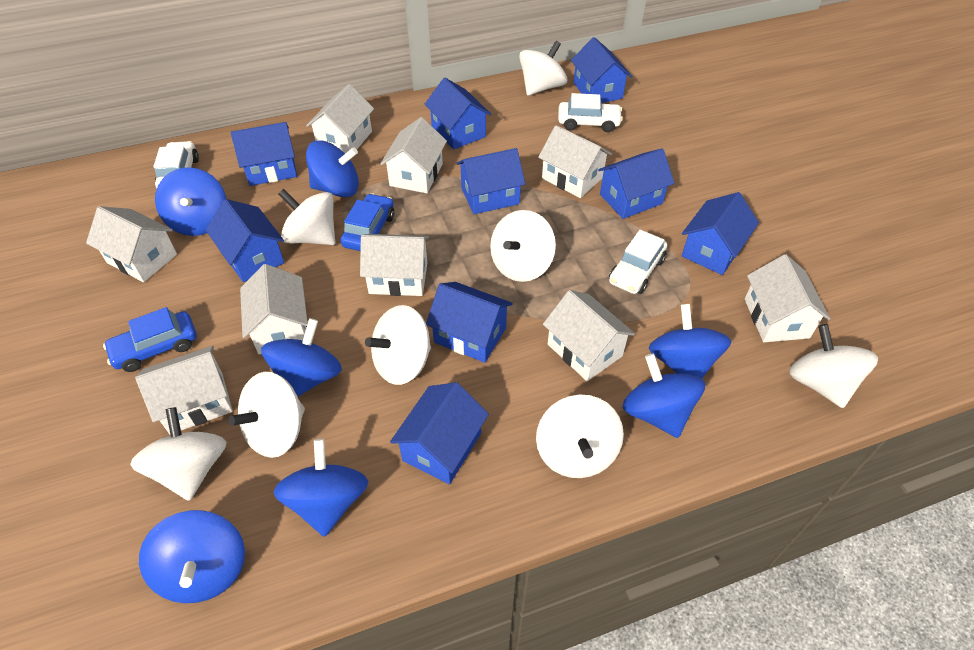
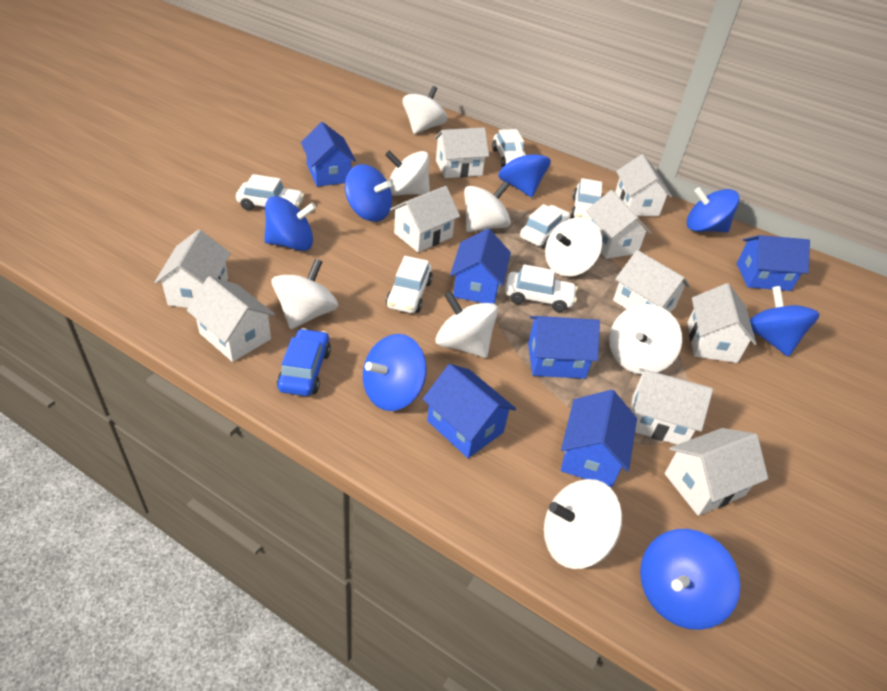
blue car: 2 -> 1
blue house: 9 -> 6
white car: 3 -> 6
white house: 9 -> 10

